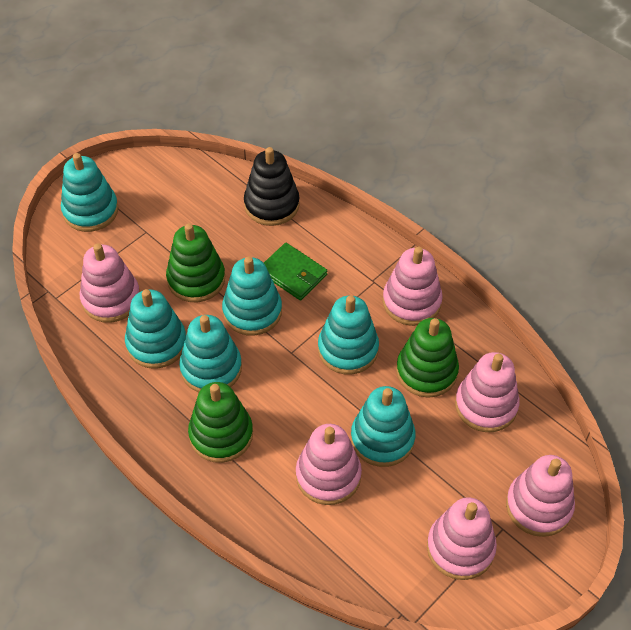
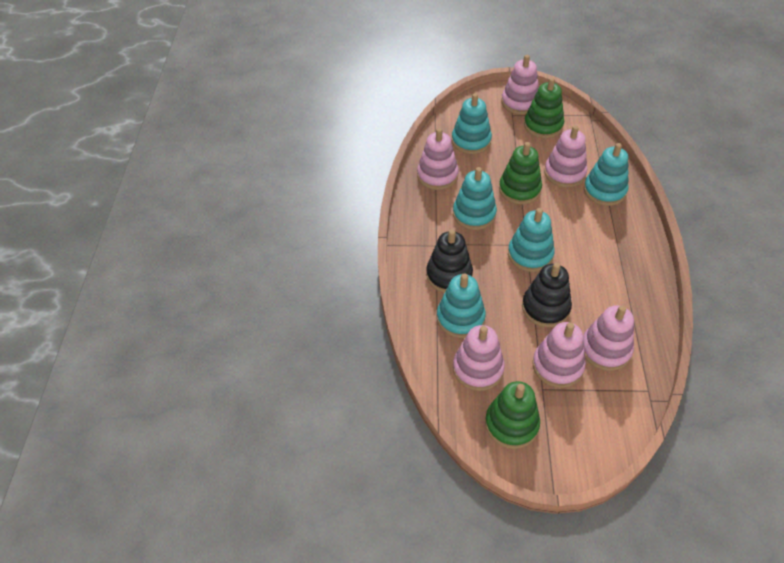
black stacking toy: 1 -> 2
green wallet: 1 -> 0
turquoise stacking toy: 6 -> 5

